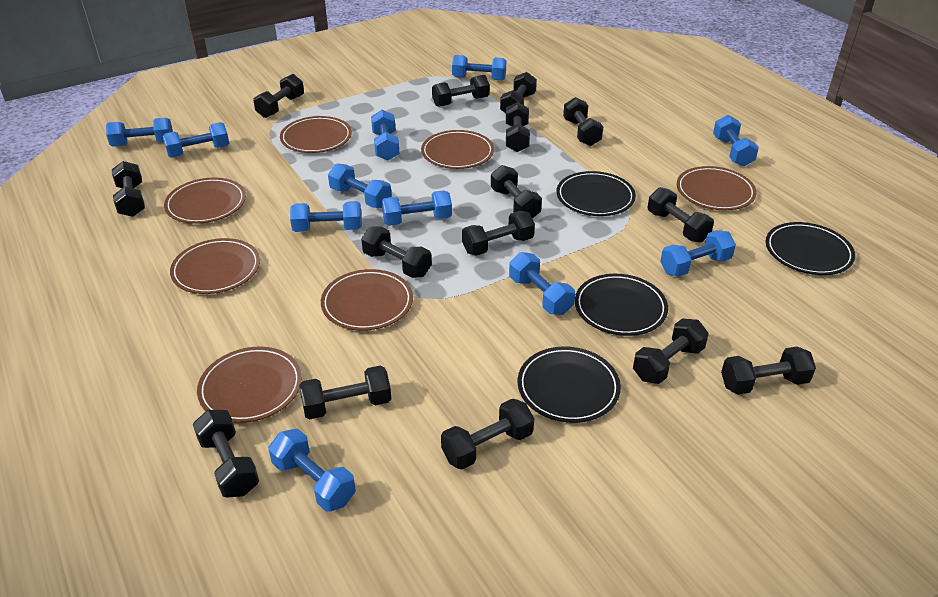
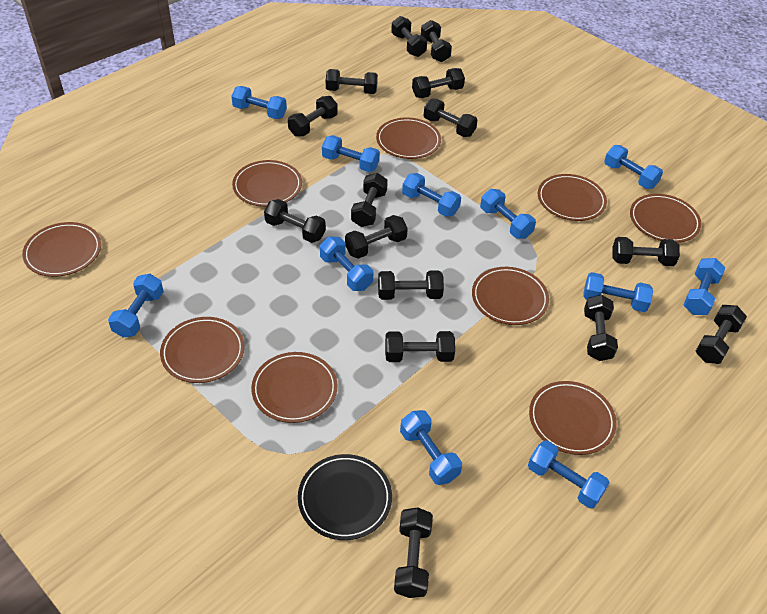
black plate: 4 -> 1
brown plate: 7 -> 9

